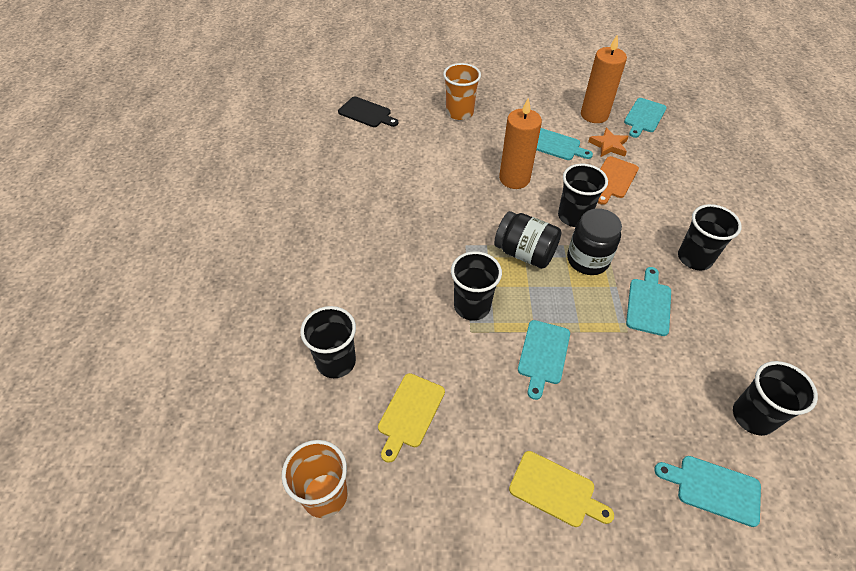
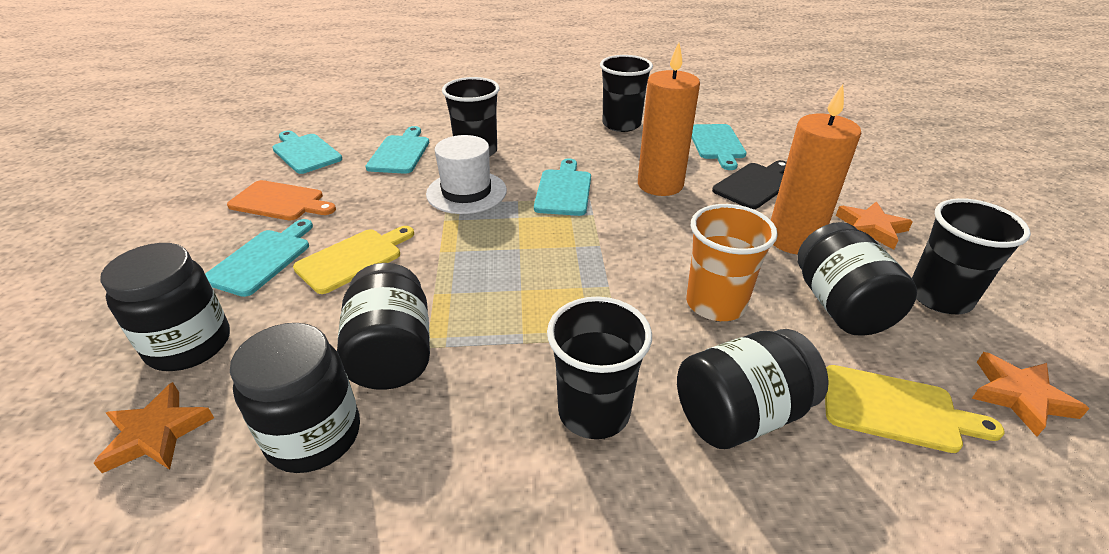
black cup: 5 -> 4
black jar: 2 -> 5
orange cup: 2 -> 1
orange star: 1 -> 3
white hat: 0 -> 1

